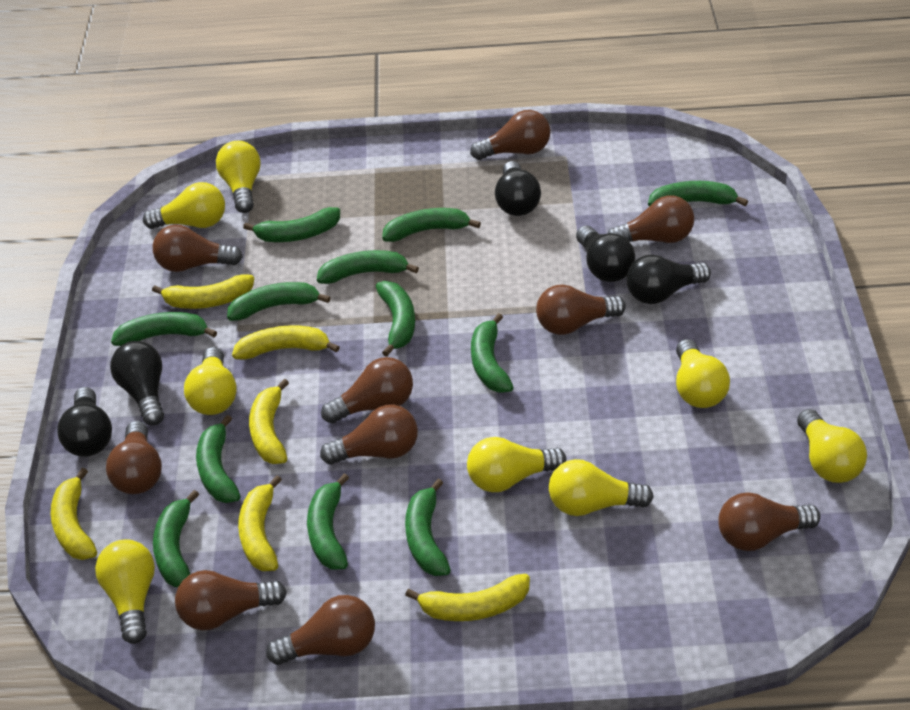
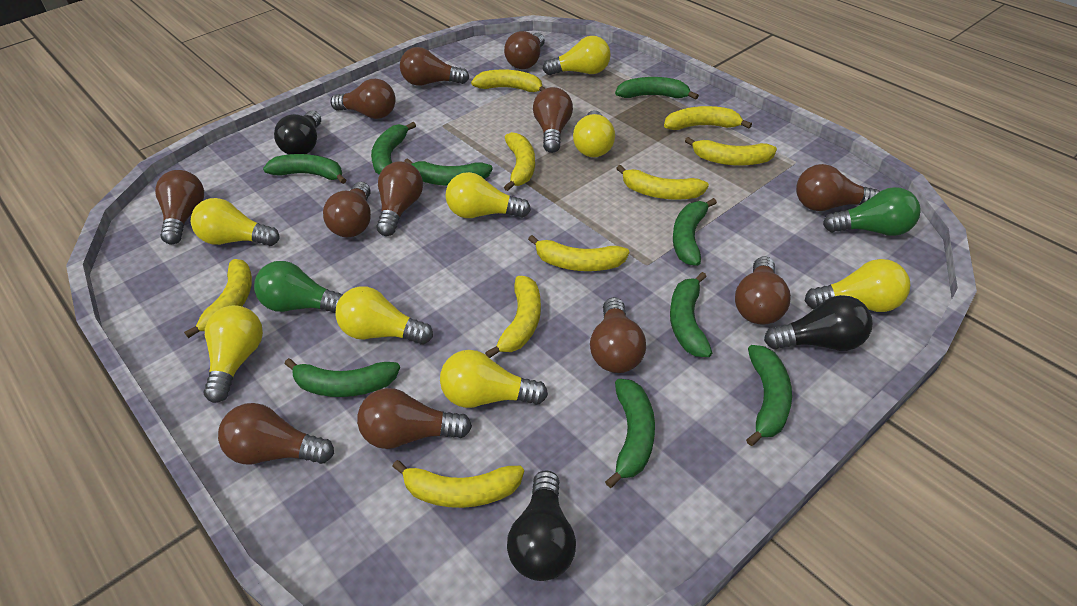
black light bulb: 5 -> 3
brown light bulb: 10 -> 12
green banana: 12 -> 9
green light bulb: 0 -> 2
yellow banana: 6 -> 9

